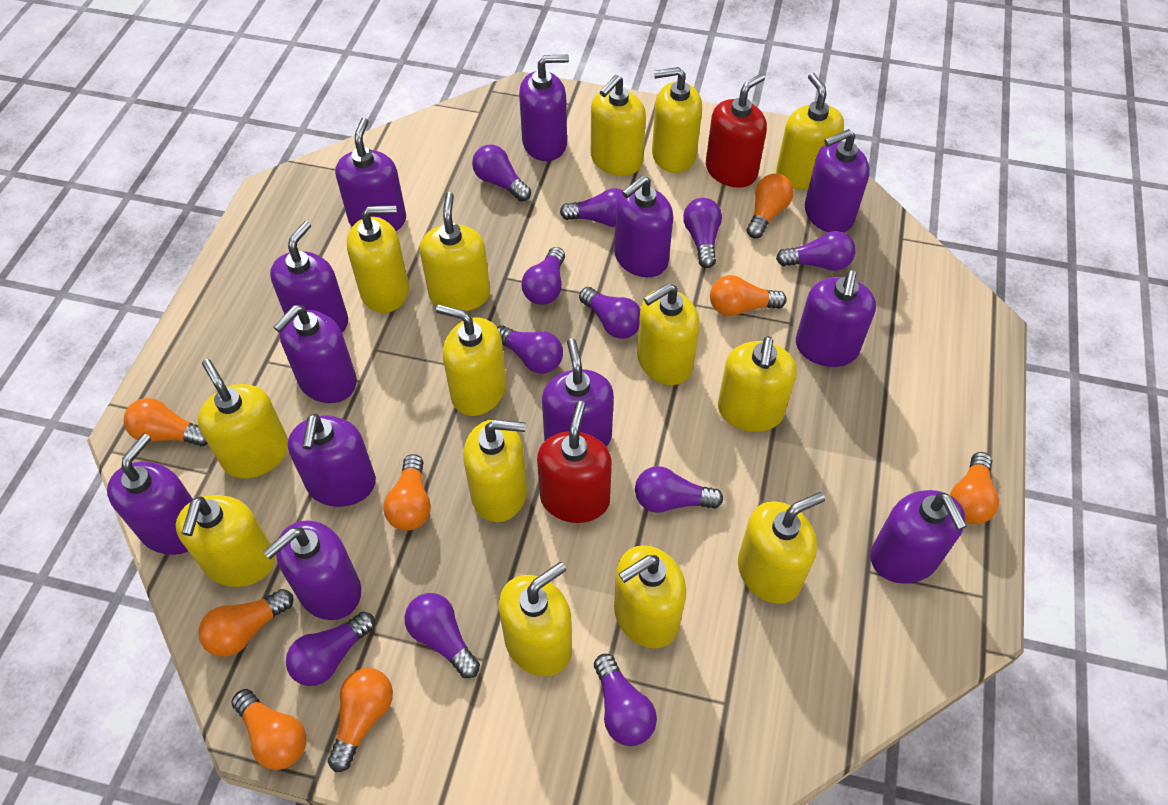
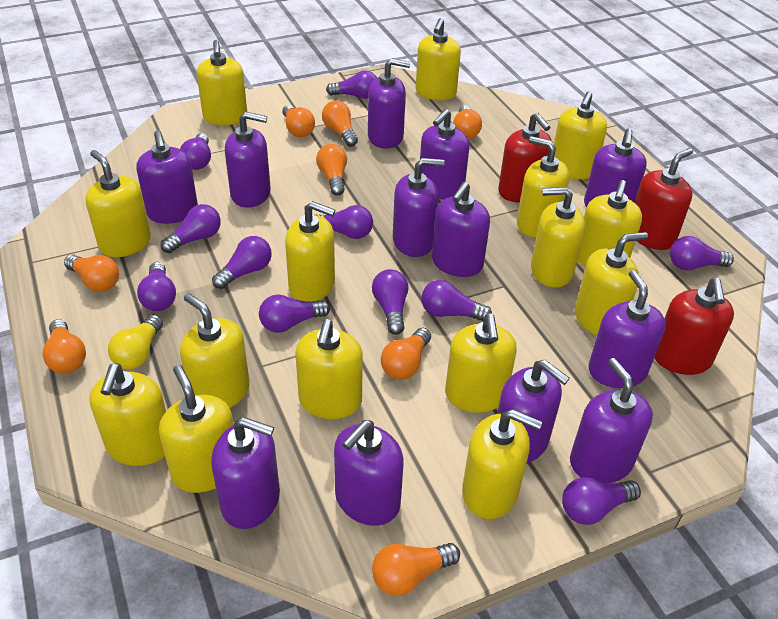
red soap dispenser: 2 -> 3
yellow light bulb: 0 -> 1
yellow soap dispenser: 14 -> 15

